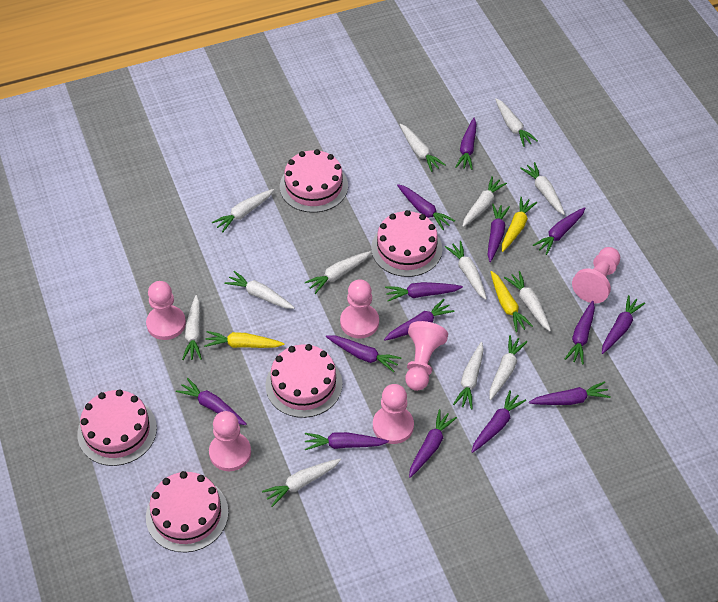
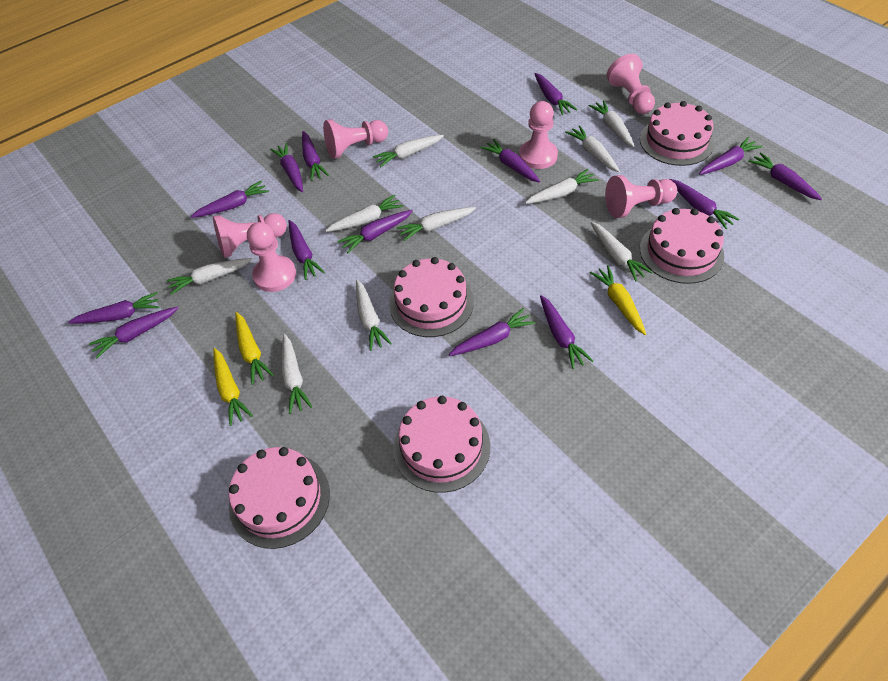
white carrot: 13 -> 10

